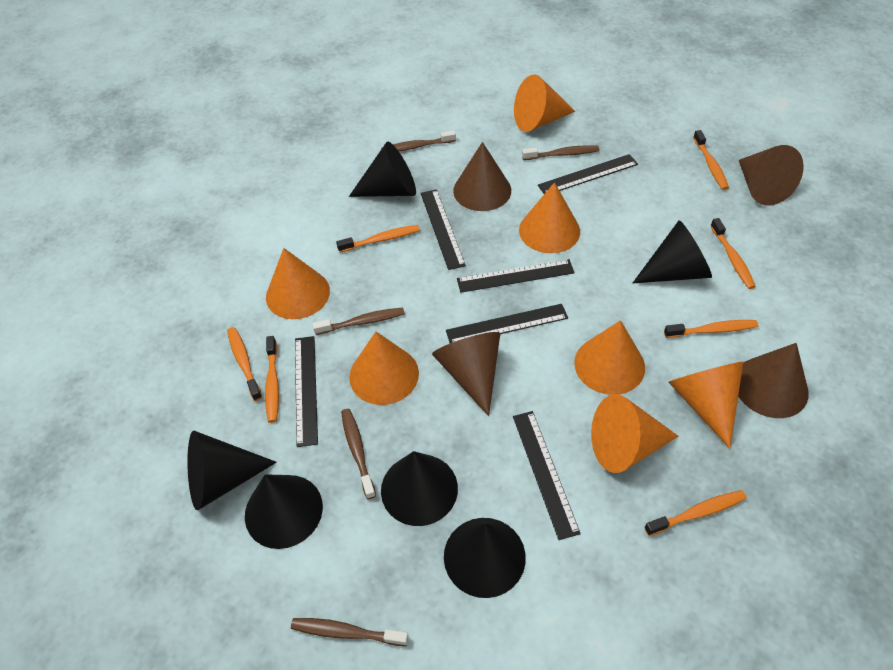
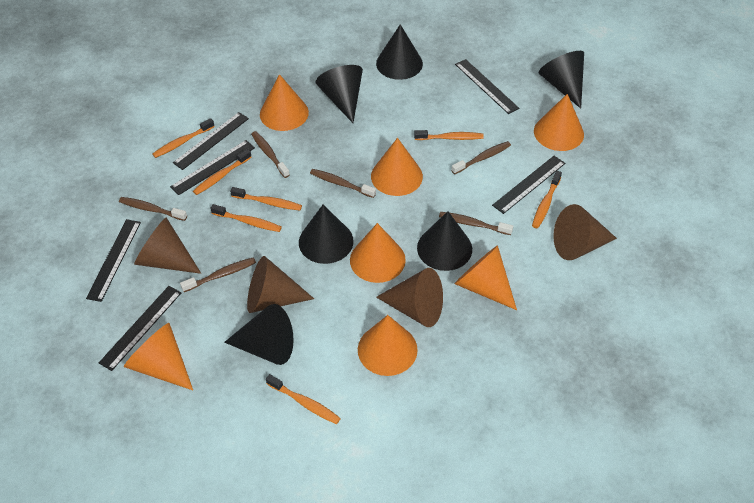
brown toothbrush: 5 -> 6

